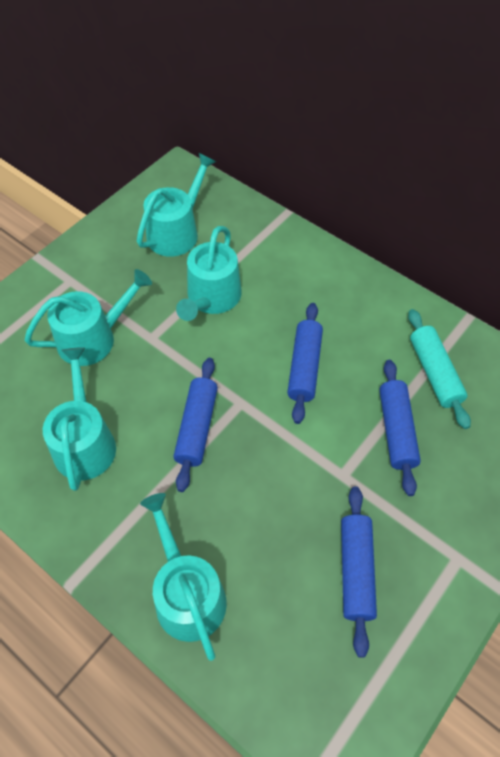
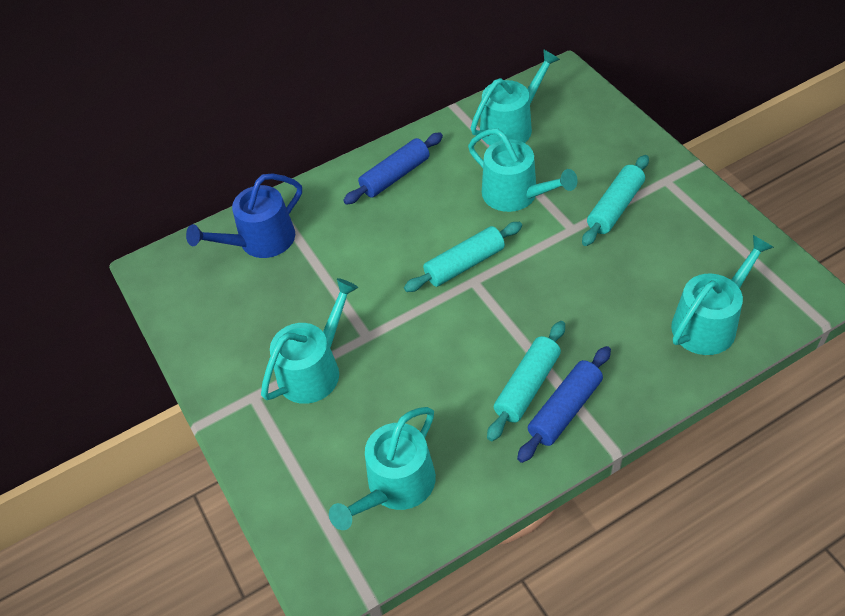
blue rolling pin: 4 -> 2
blue watering can: 0 -> 1
turquoise rolling pin: 1 -> 3

